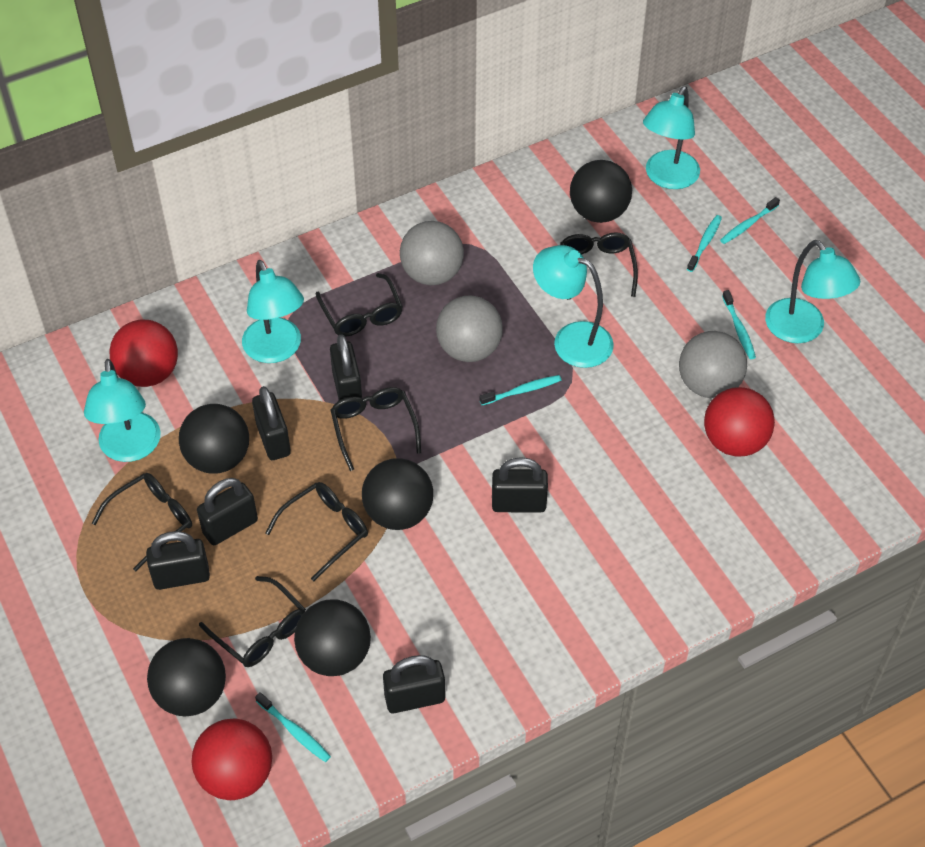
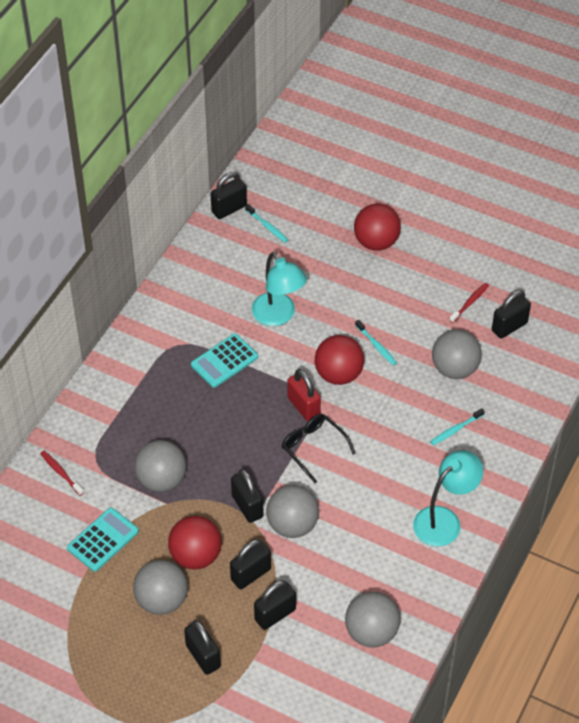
black ball: 5 -> 0
black glasses: 6 -> 1
grey ball: 3 -> 5
red padlock: 0 -> 1
red toothbrush: 0 -> 2
turquoise calculator: 0 -> 2
turquoise lamp: 5 -> 2
turquoise toothbrush: 5 -> 3

